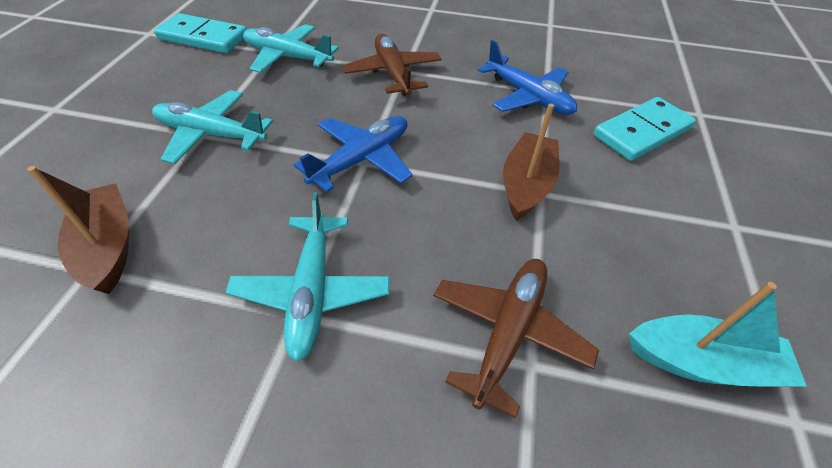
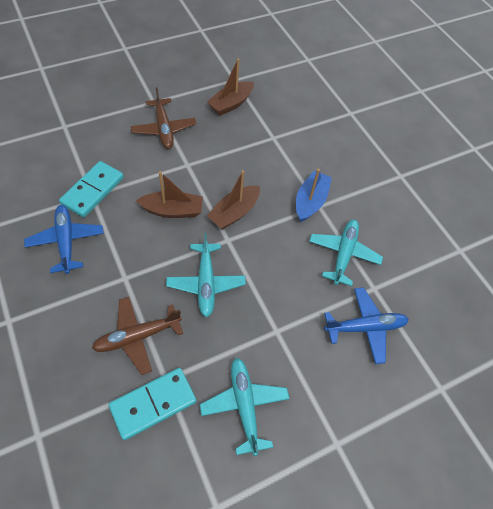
blue boat: 0 -> 1
brown boat: 2 -> 3
turquoise boat: 1 -> 0

